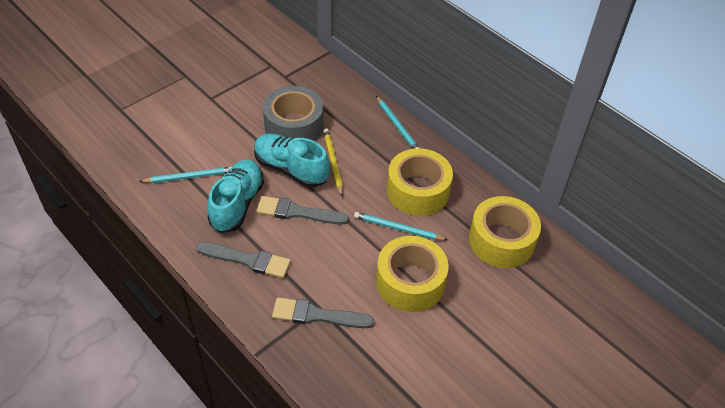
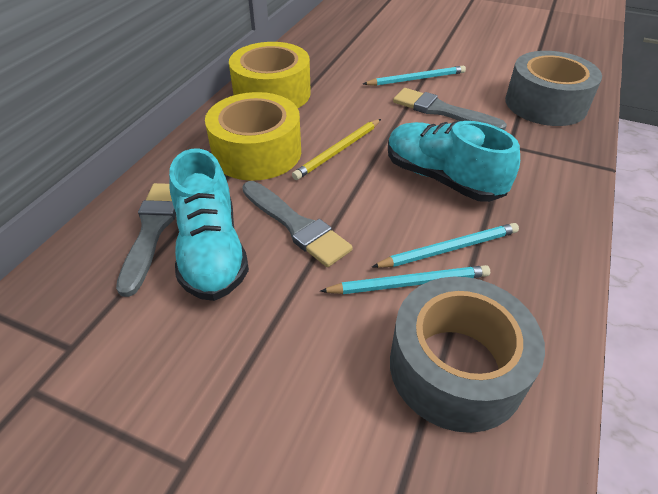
grey tape: 1 -> 2
yellow tape: 3 -> 2

